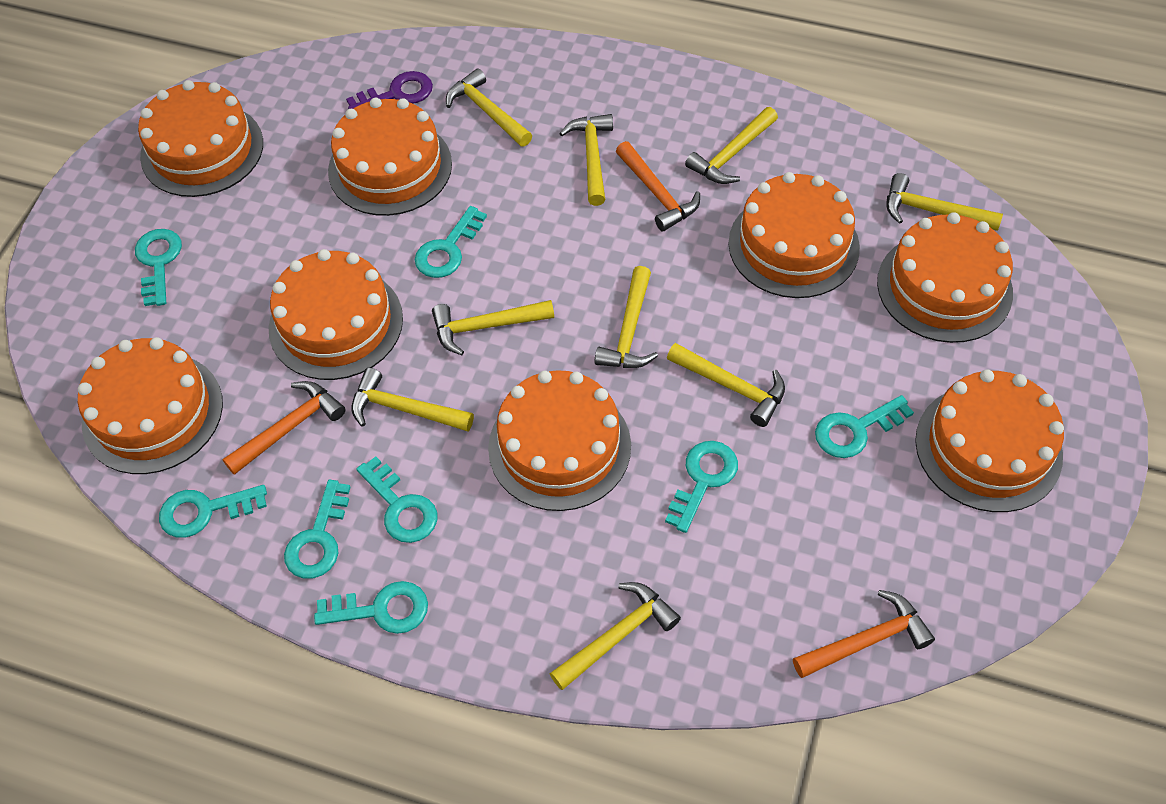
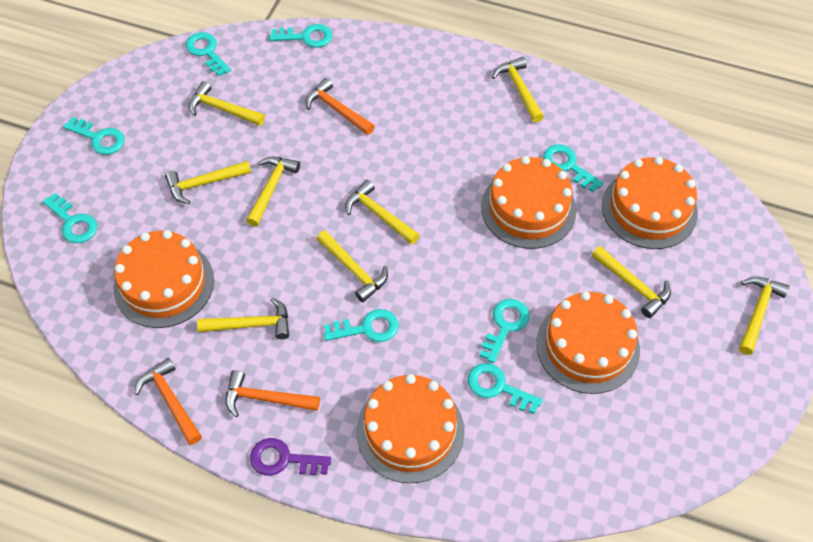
orange cake: 8 -> 5

